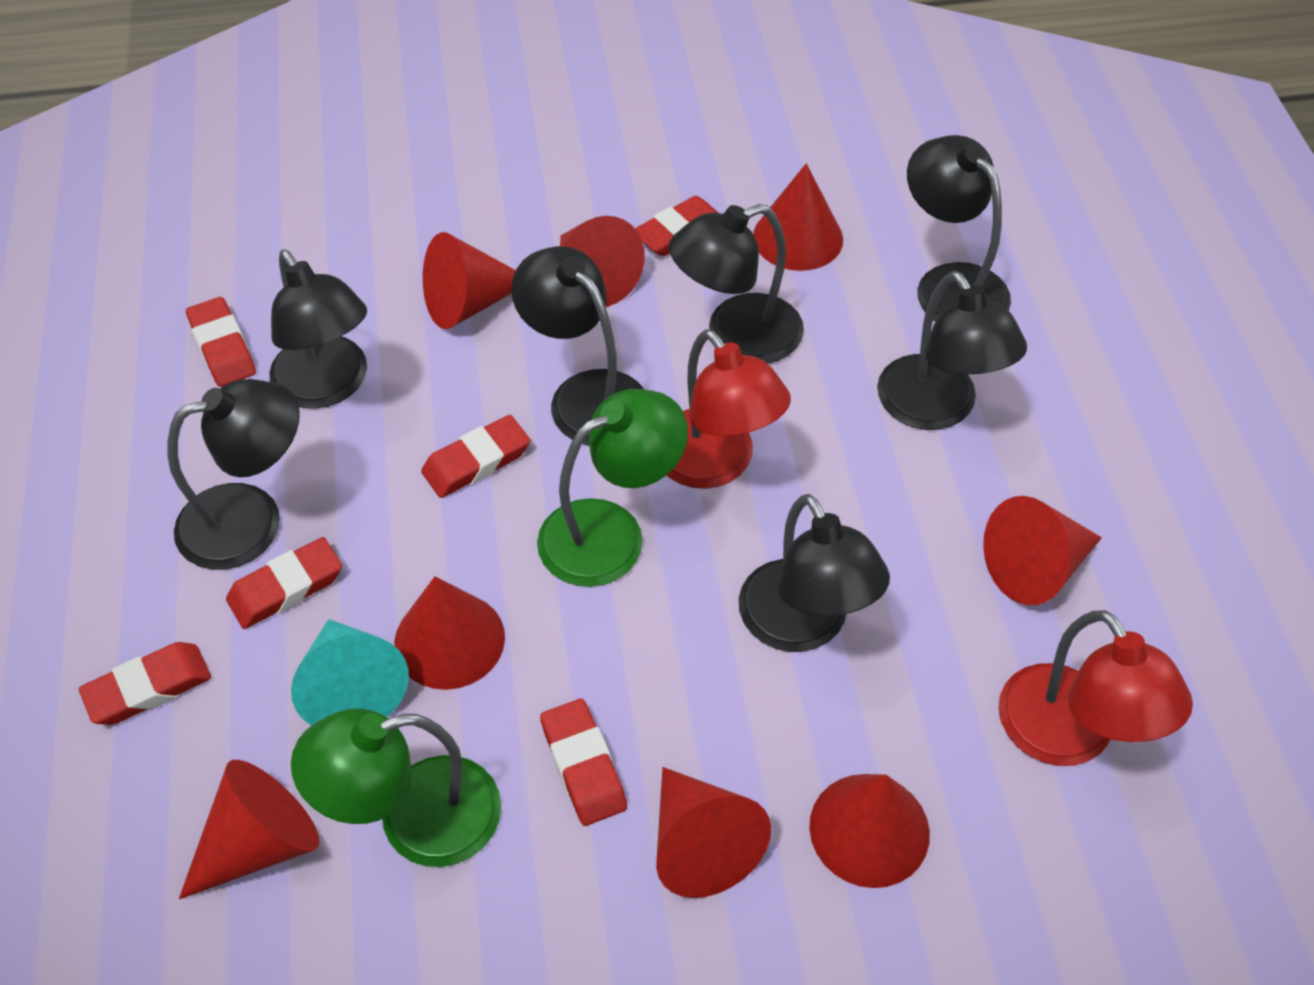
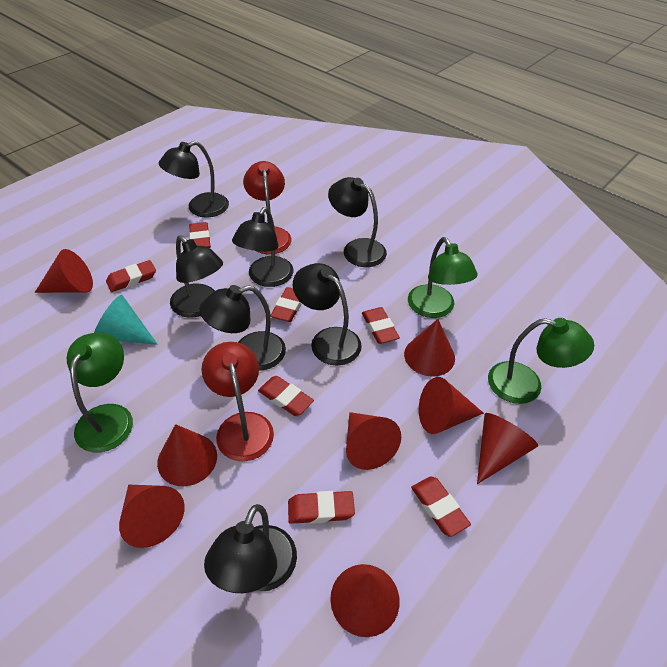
green lamp: 2 -> 3
red eraser: 6 -> 7

